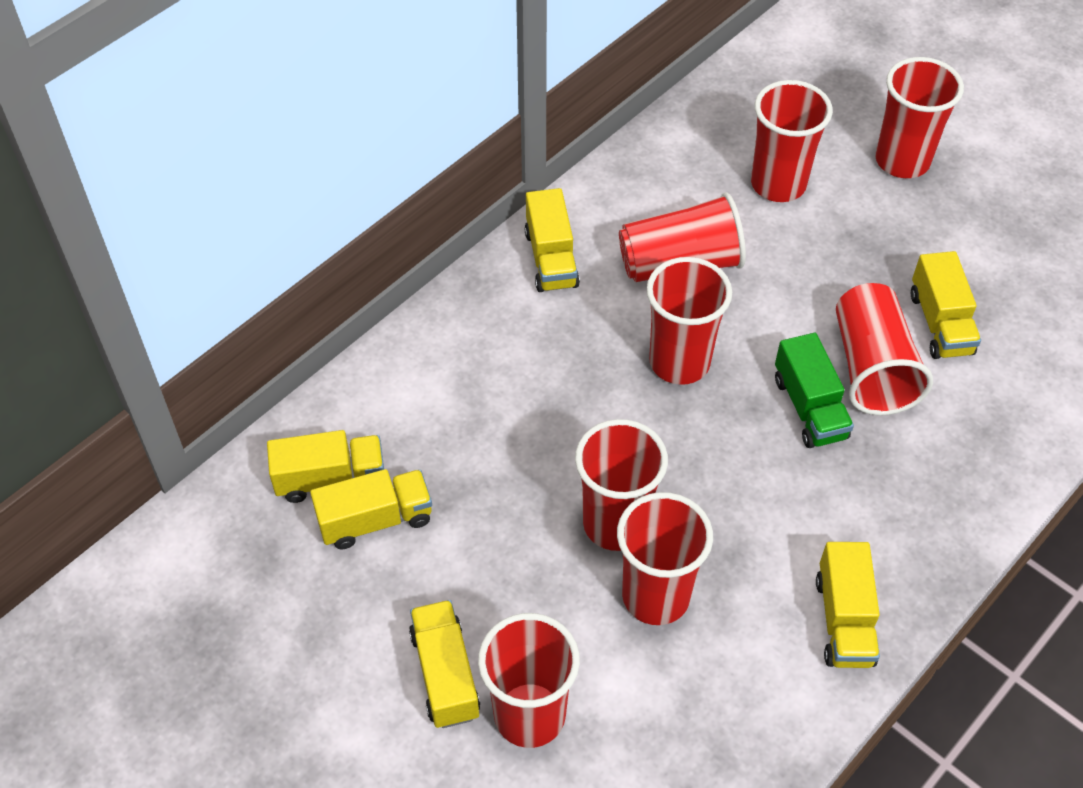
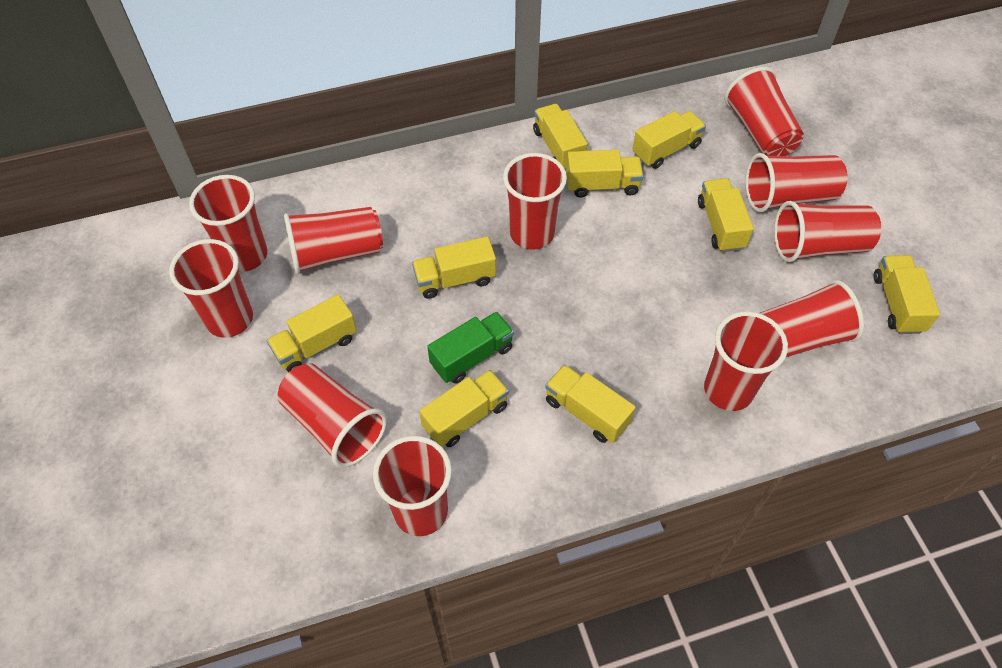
red cup: 8 -> 11
yellow truck: 6 -> 9

